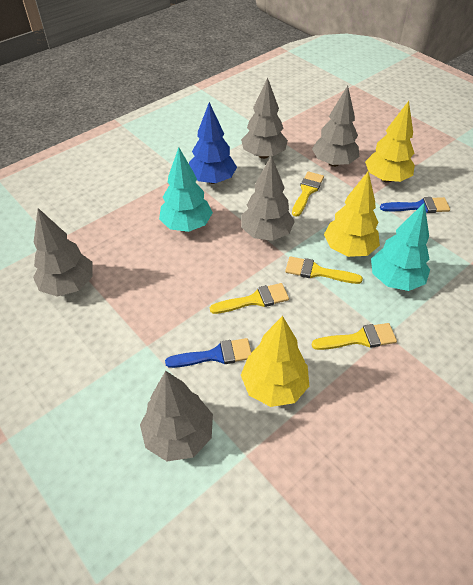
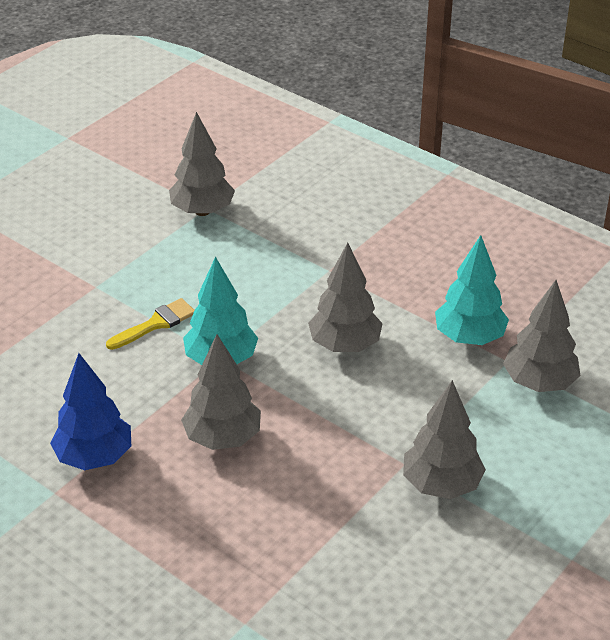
blue brush: 2 -> 0
yellow brush: 4 -> 1
yellow tree: 3 -> 0

